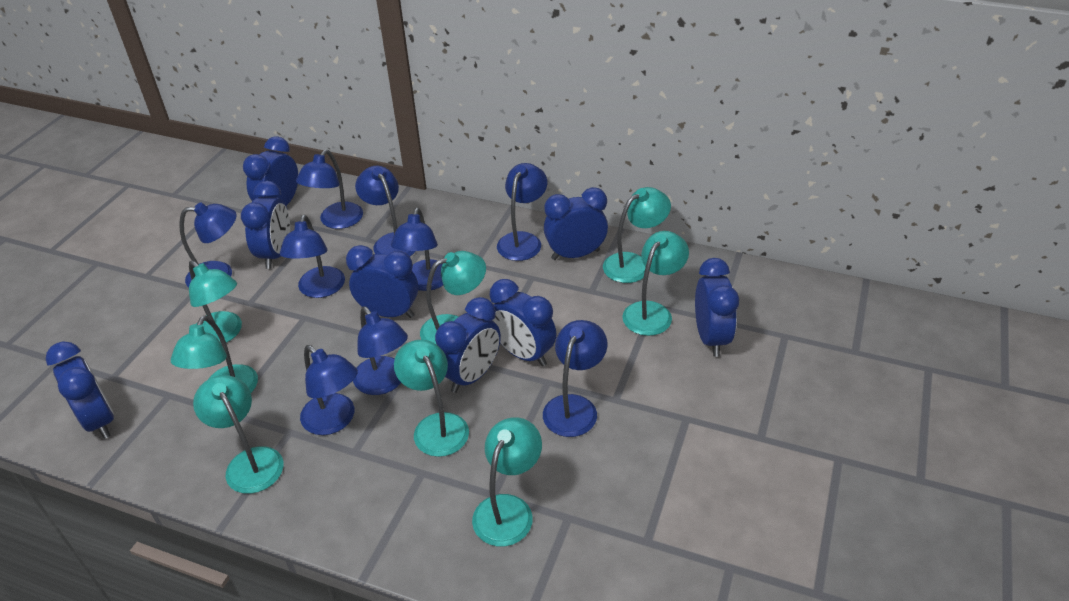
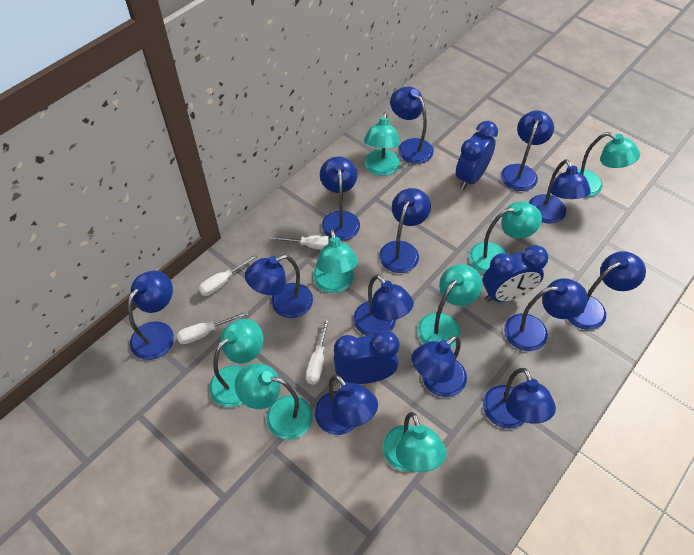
blue clock: 8 -> 3
blue lamp: 9 -> 13
white screwdriver: 0 -> 4

